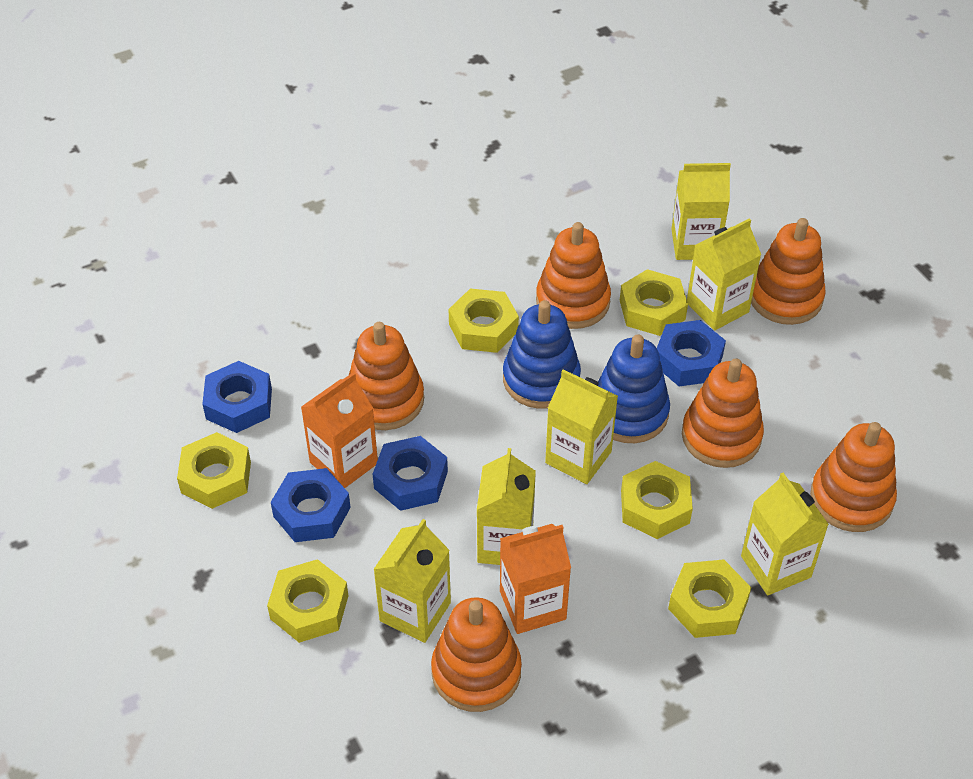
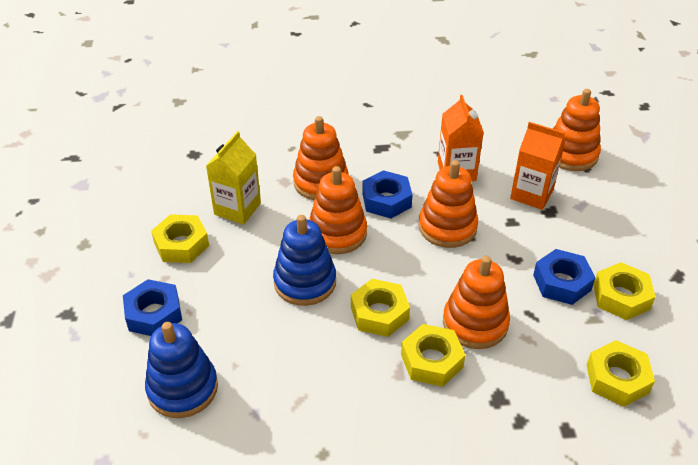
blue nut: 4 -> 3
orange stacking toy: 6 -> 5
yellow carton: 6 -> 1
yellow nut: 6 -> 5

